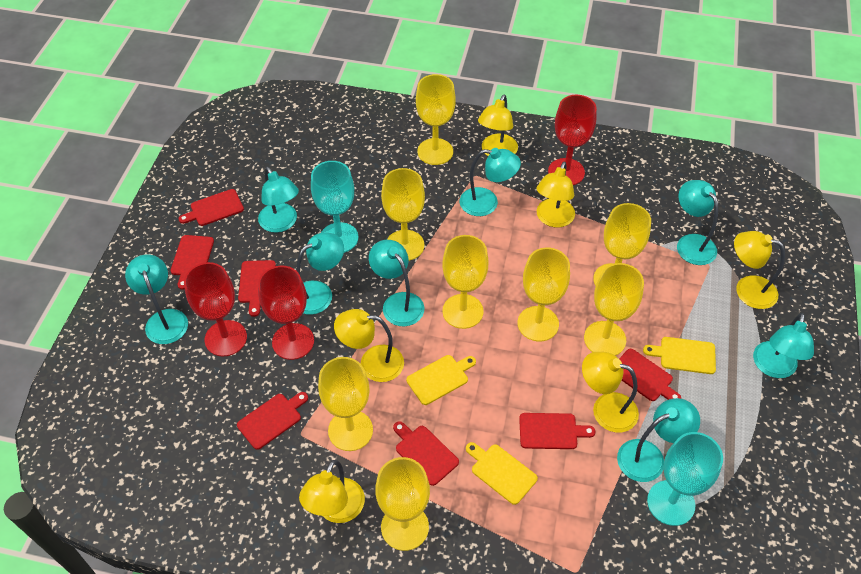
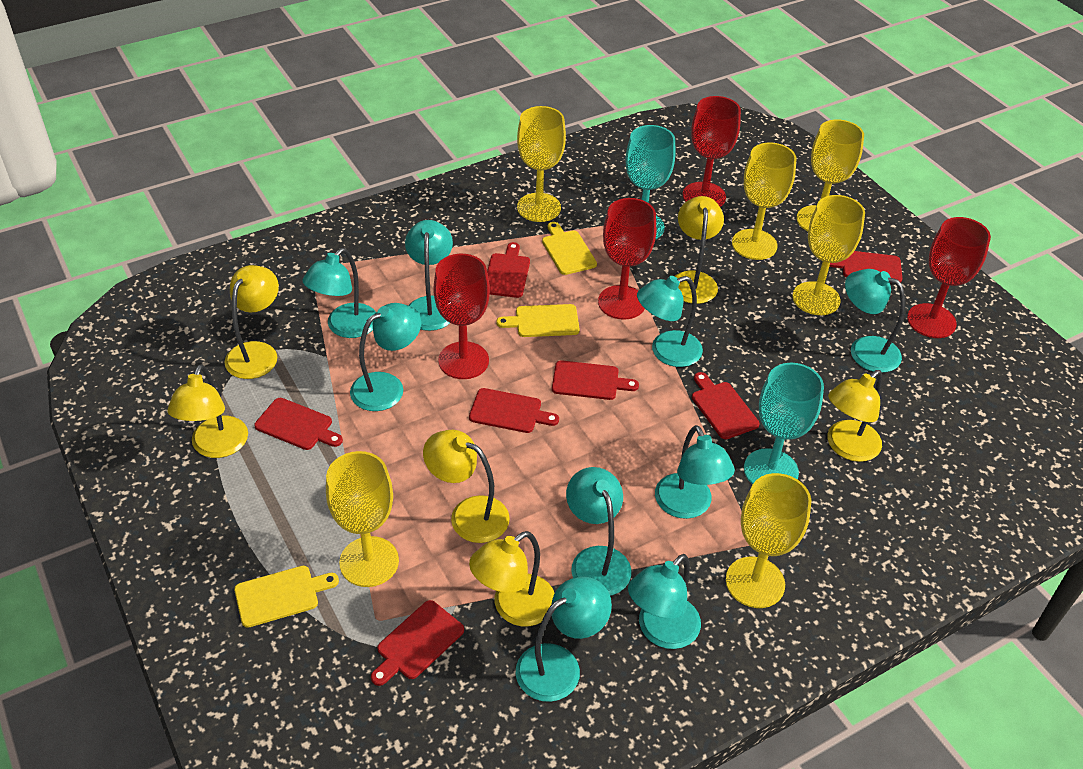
red goblet: 3 -> 4
turquoise lamp: 8 -> 9
yellow goblet: 8 -> 6

